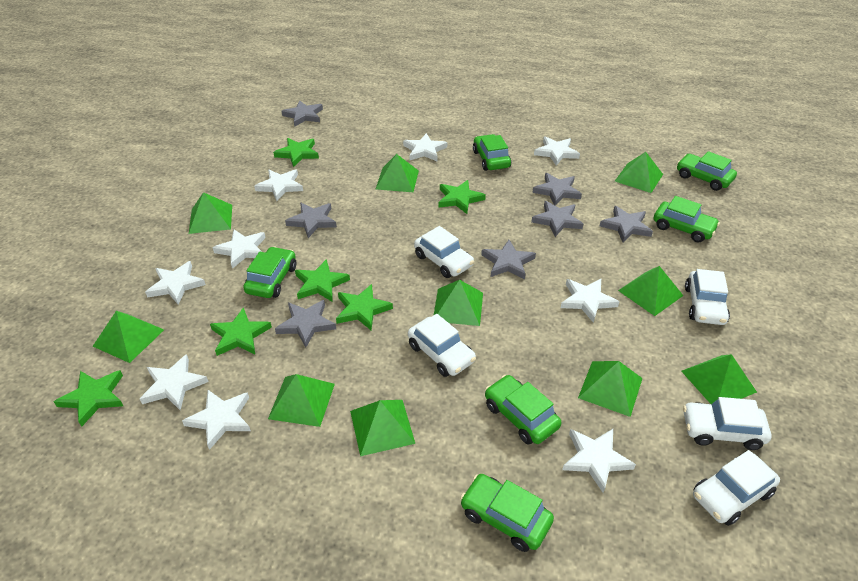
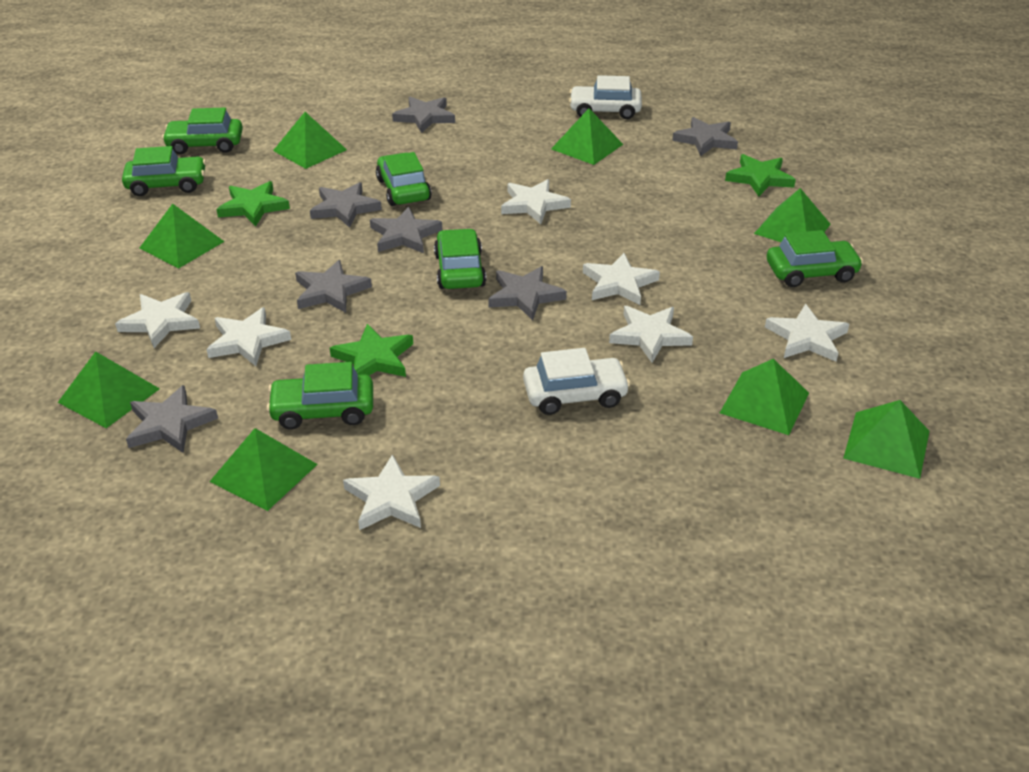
green pyramid: 10 -> 8
green star: 6 -> 3
white car: 5 -> 2
white star: 9 -> 7

